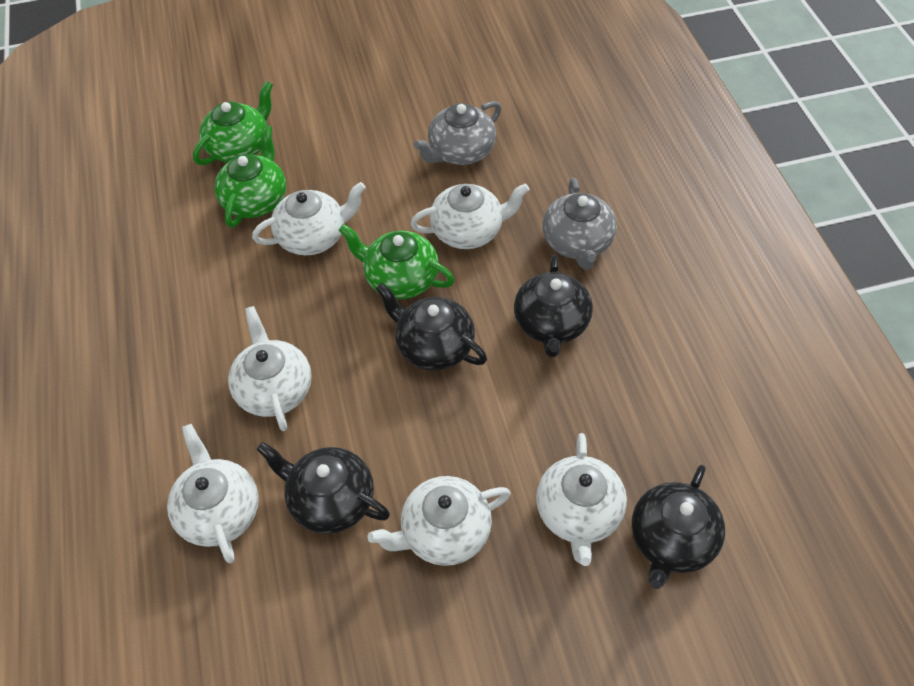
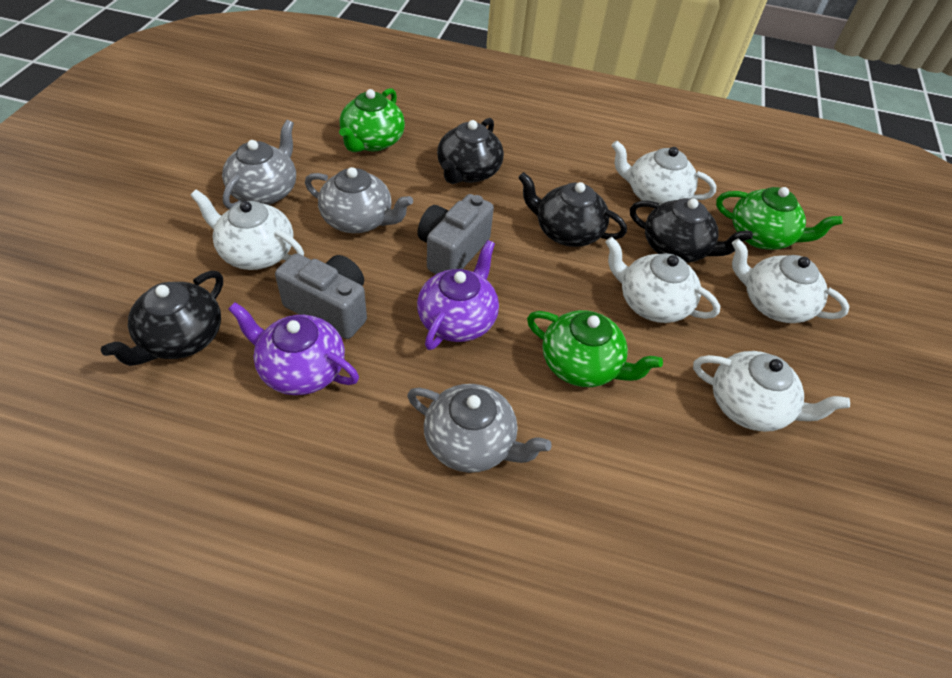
grey camera: 0 -> 2
grey teapot: 2 -> 3
purple teapot: 0 -> 2
white teapot: 6 -> 5

